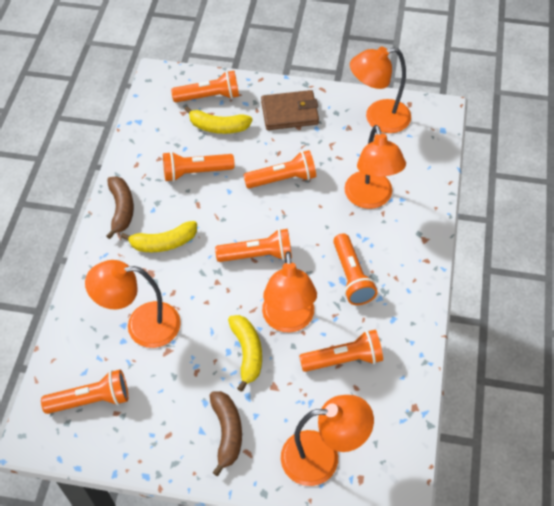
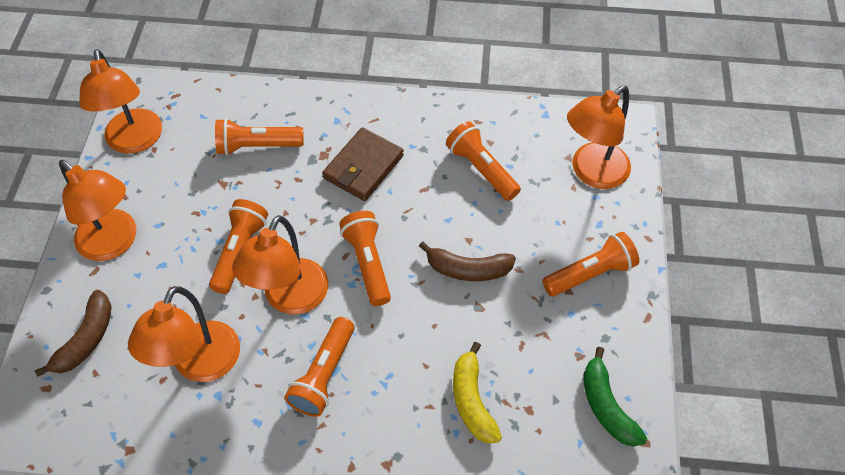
green banana: 0 -> 1
orange flashlight: 7 -> 6
yellow banana: 3 -> 1

